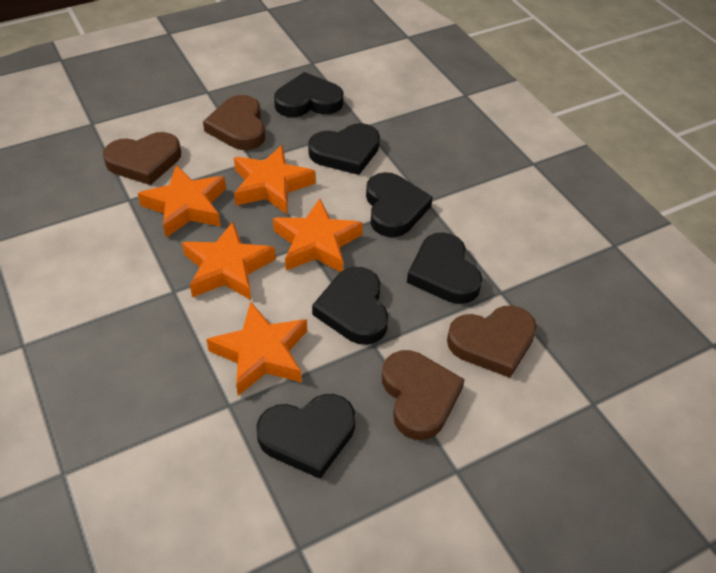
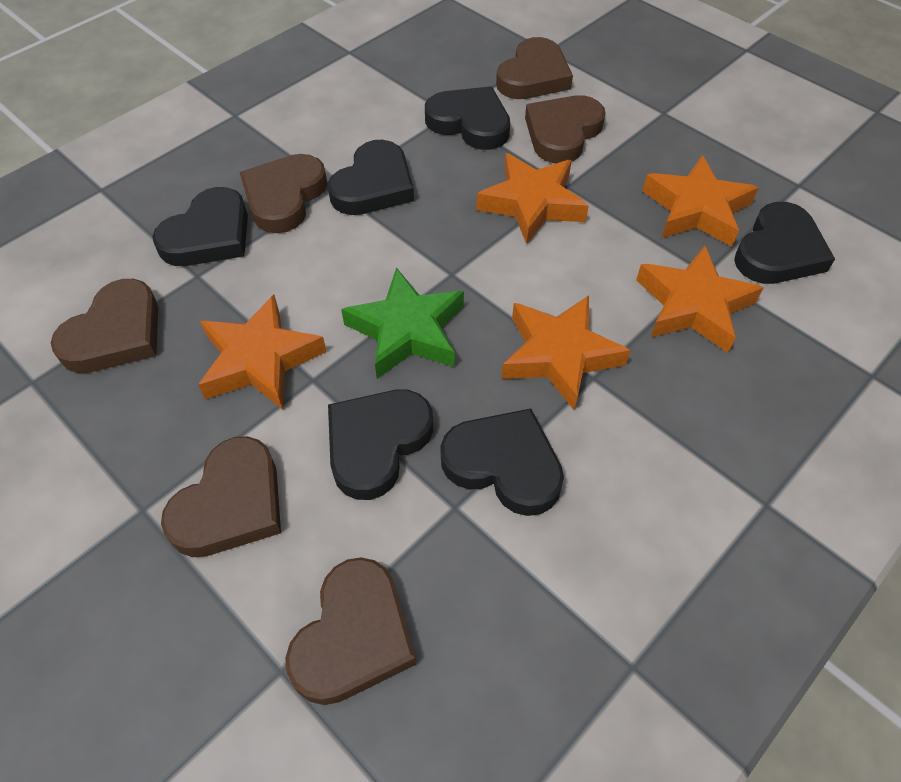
brown heart: 4 -> 6
green star: 0 -> 1

